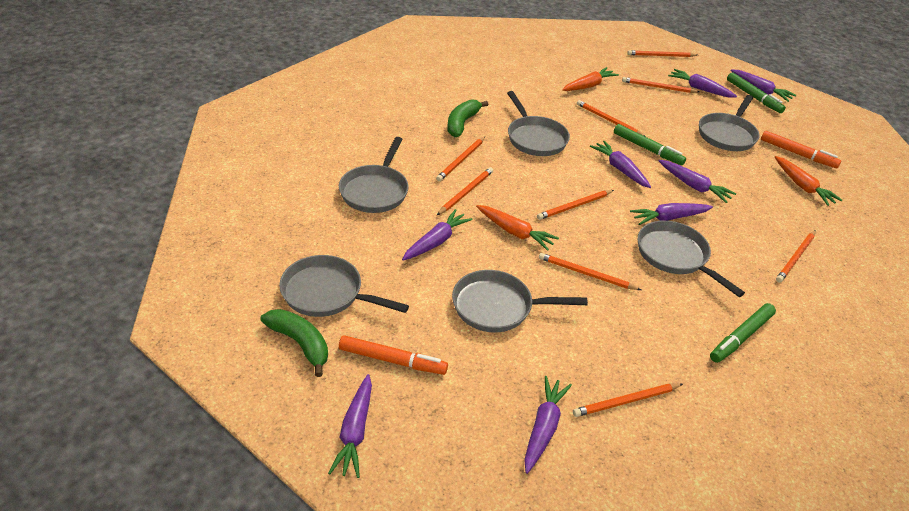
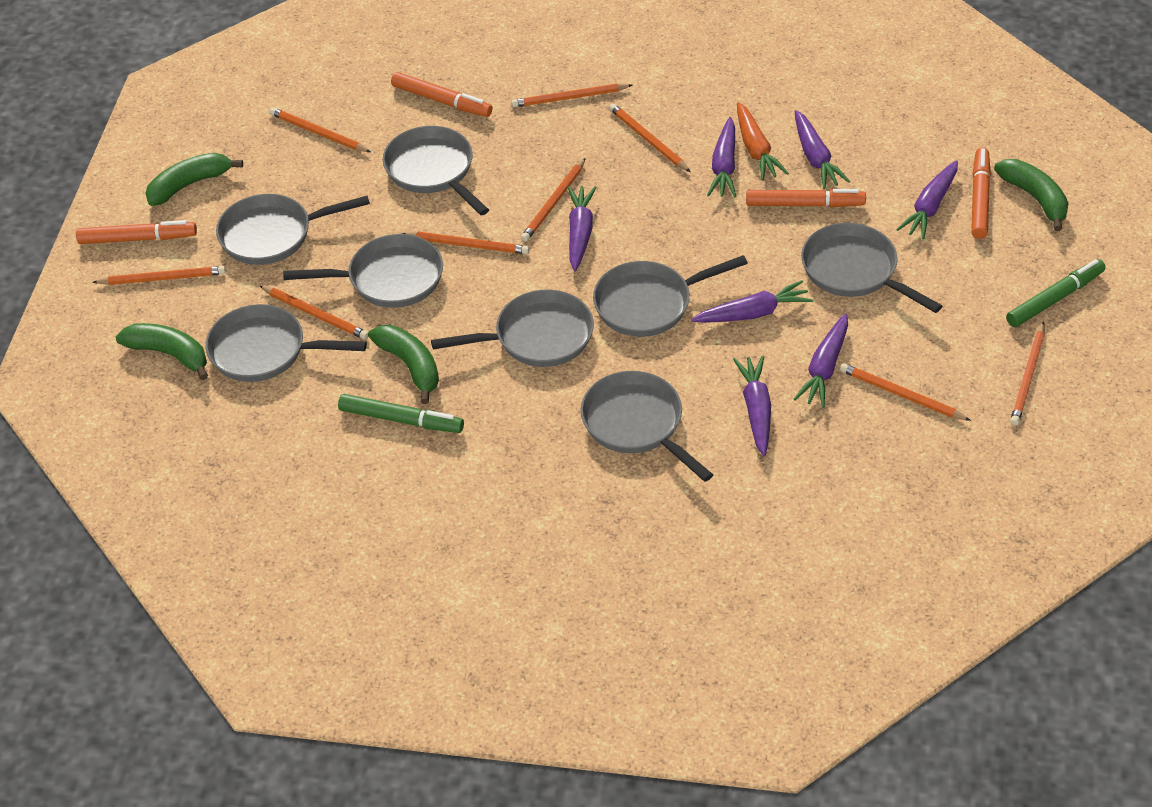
green banana: 2 -> 4
green marker: 3 -> 2
grey pan: 6 -> 8
orange carrot: 3 -> 1
orange marker: 2 -> 4
purple carrot: 8 -> 7

